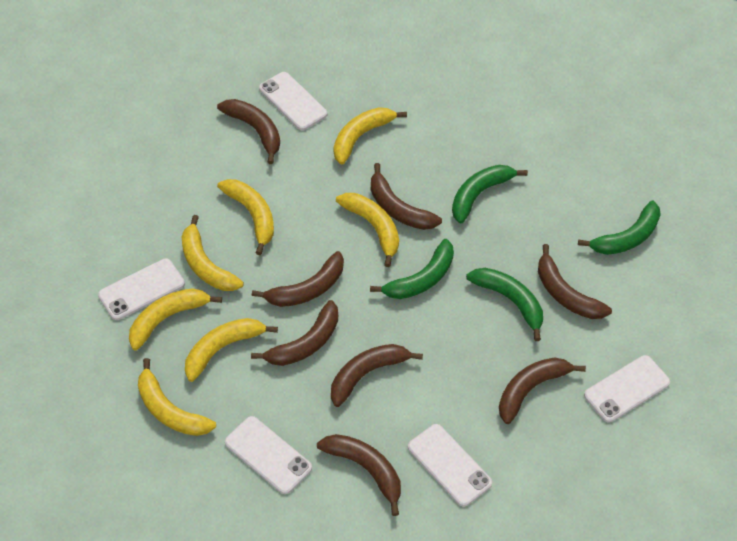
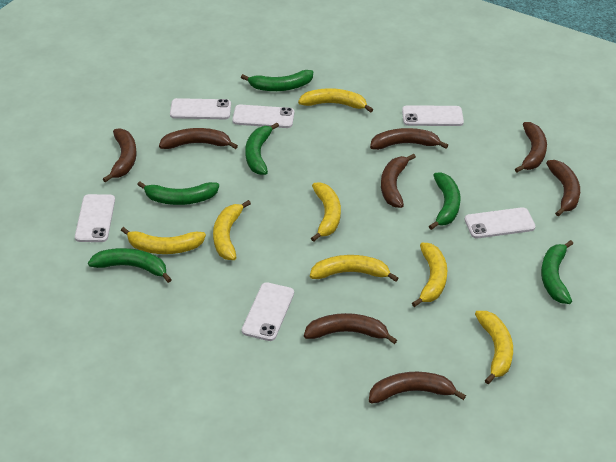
green banana: 4 -> 6
white phone: 5 -> 6

